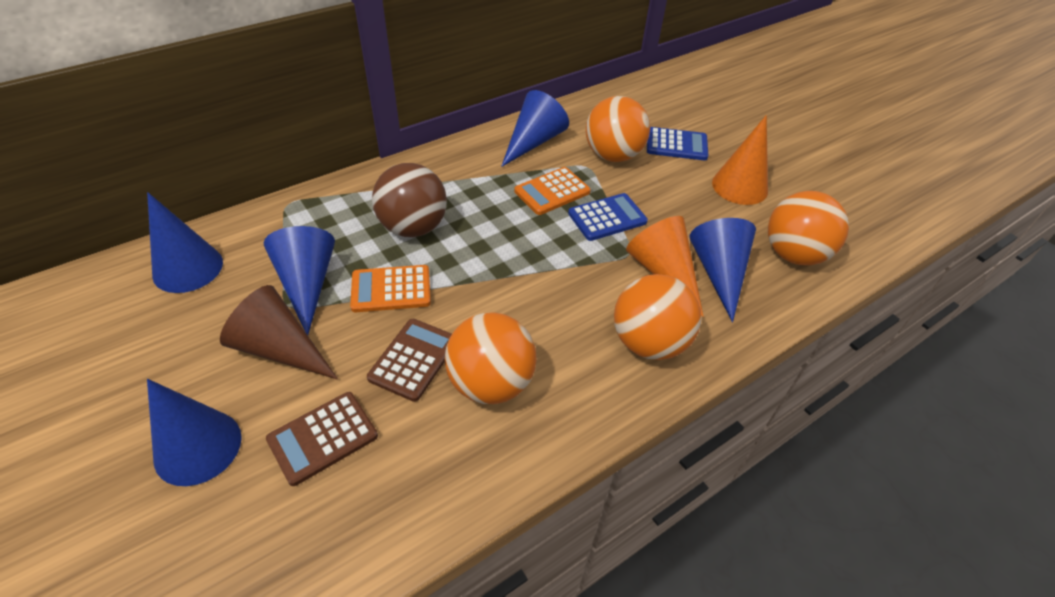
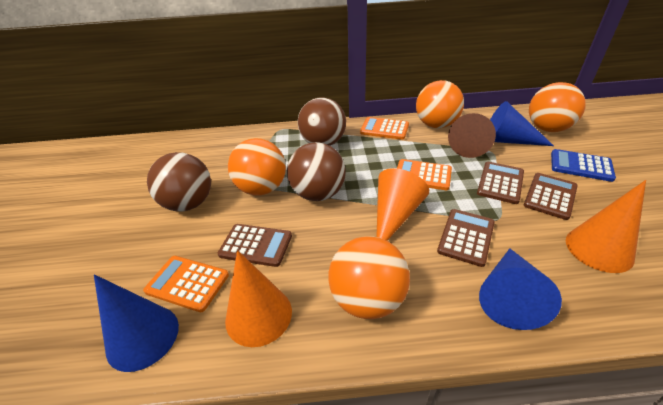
blue calculator: 2 -> 1
blue cone: 5 -> 3
brown ball: 1 -> 3
brown calculator: 2 -> 4
orange calculator: 2 -> 3
orange cone: 2 -> 3

